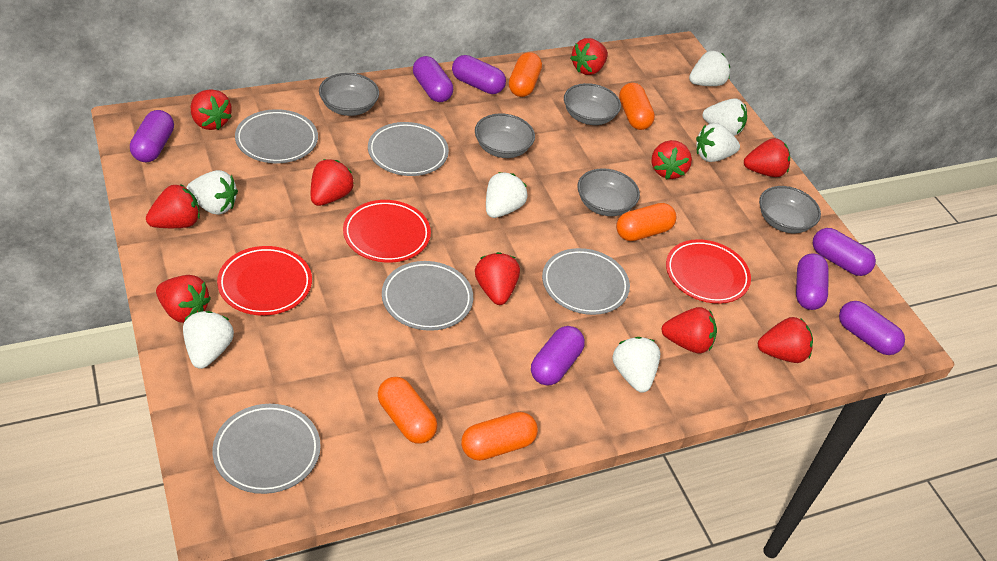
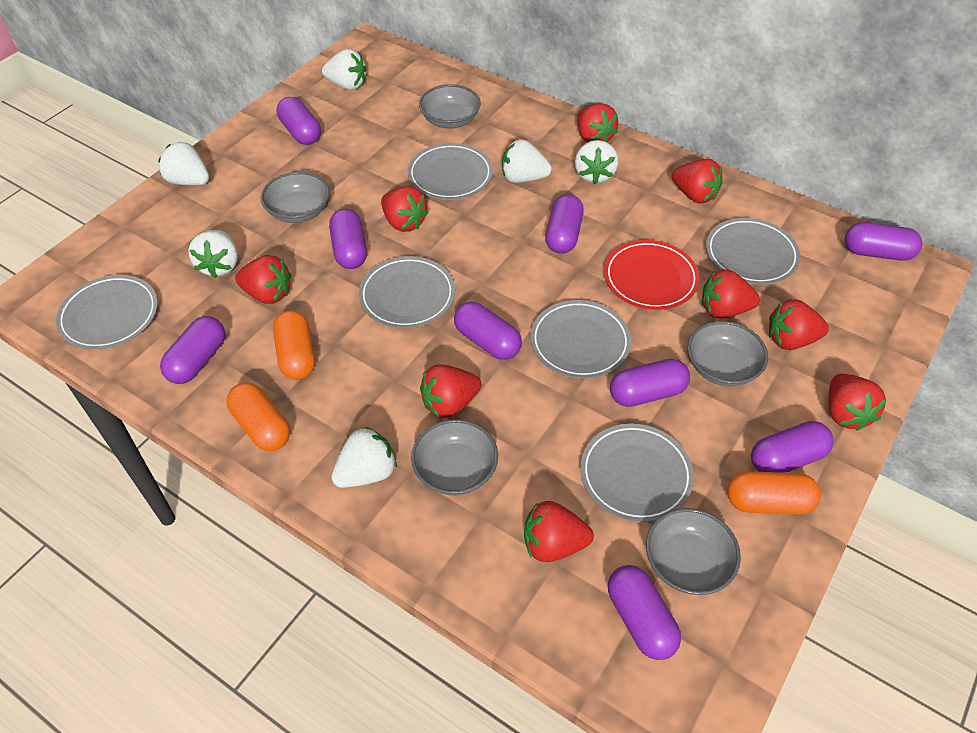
grey plate: 5 -> 6
orange capsule: 5 -> 3
purple capsule: 7 -> 9
red plate: 3 -> 1
red strawberry: 10 -> 9
white strawberry: 7 -> 6

